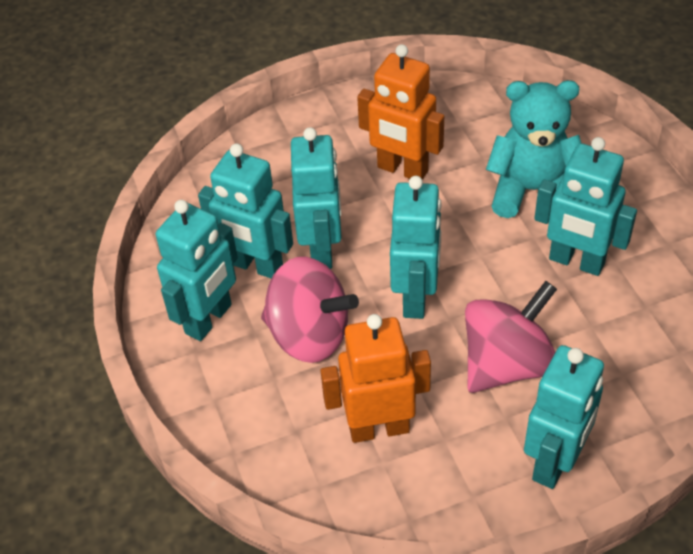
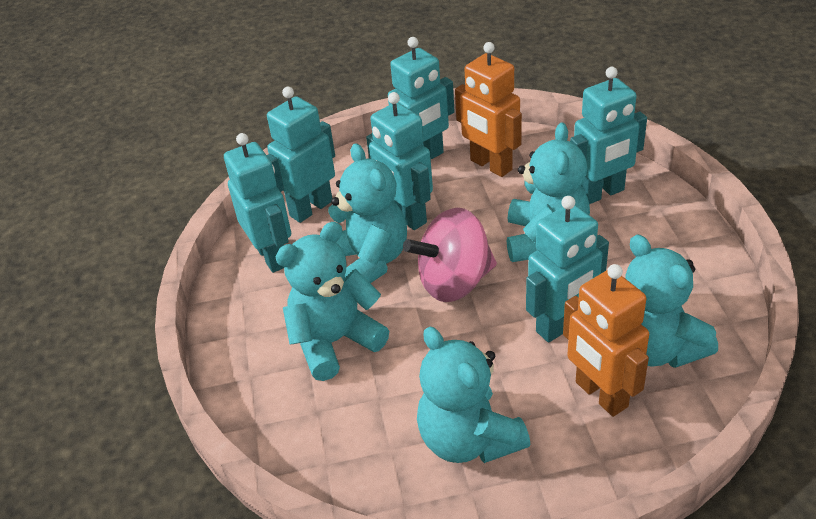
pink spinning top: 2 -> 1
turquoise teddy bear: 1 -> 5

